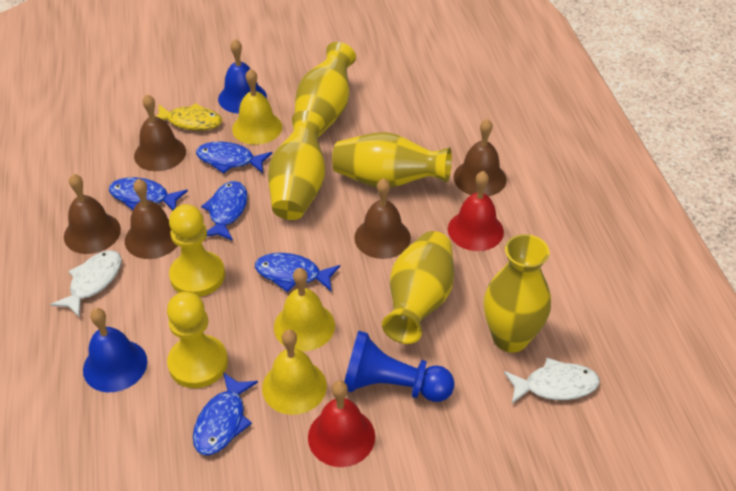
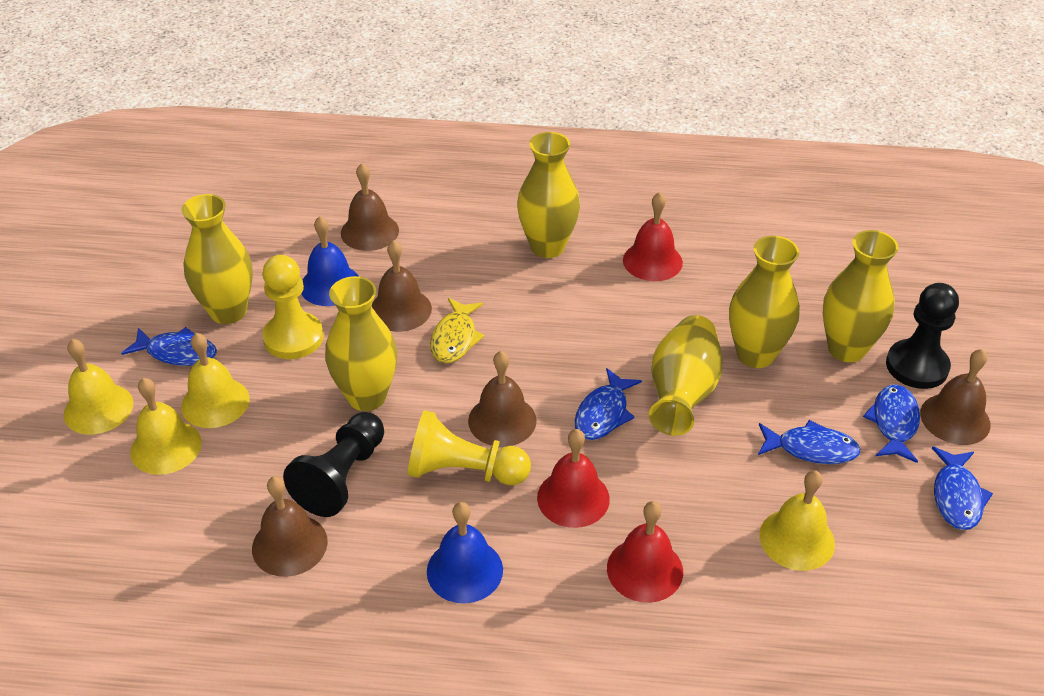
black pawn: 0 -> 2
blue pawn: 1 -> 0
red bell: 2 -> 3
white fish: 2 -> 0
yellow bell: 3 -> 4
yellow vase: 5 -> 6

